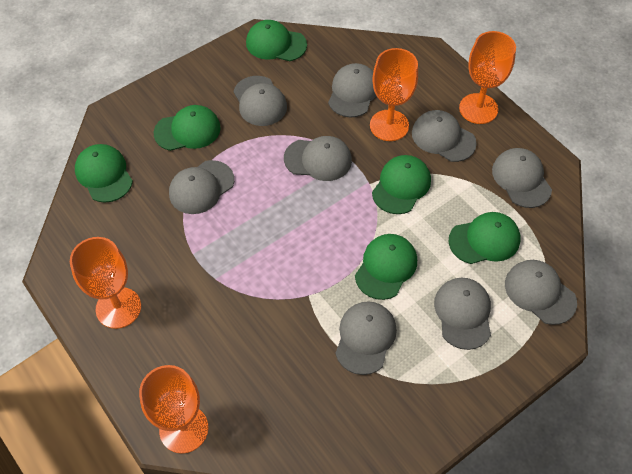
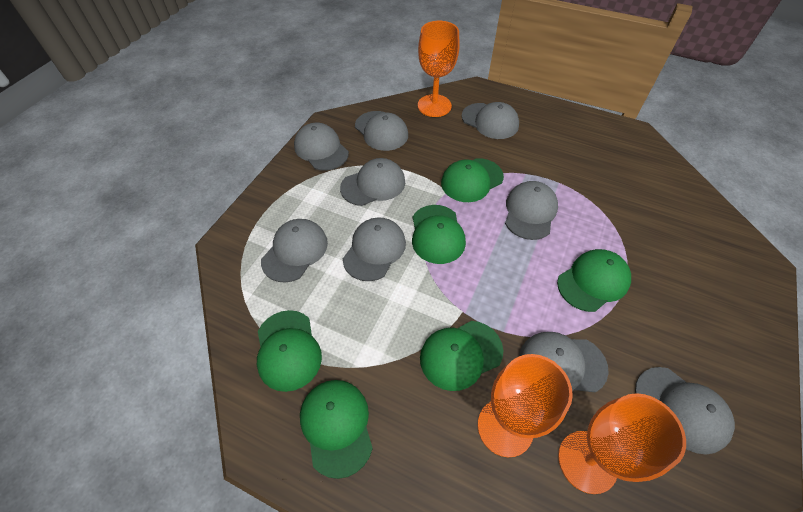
orange goblet: 4 -> 3

